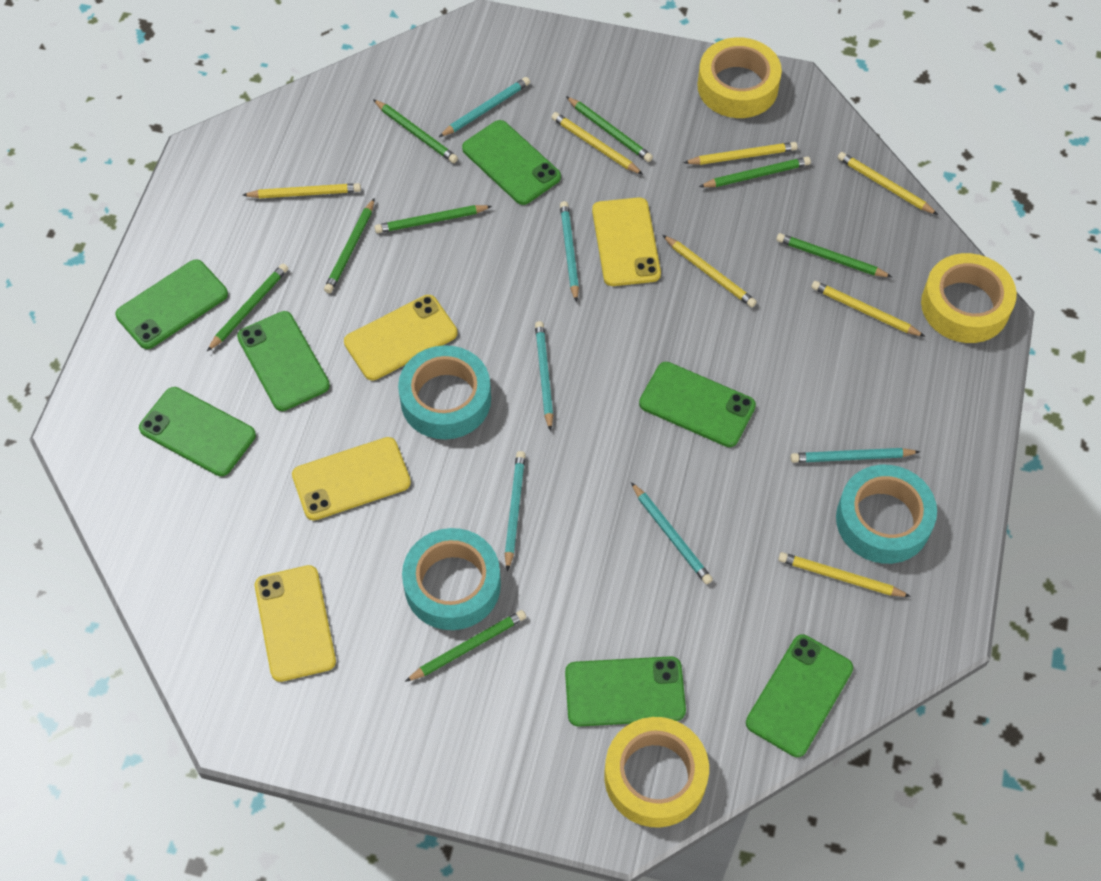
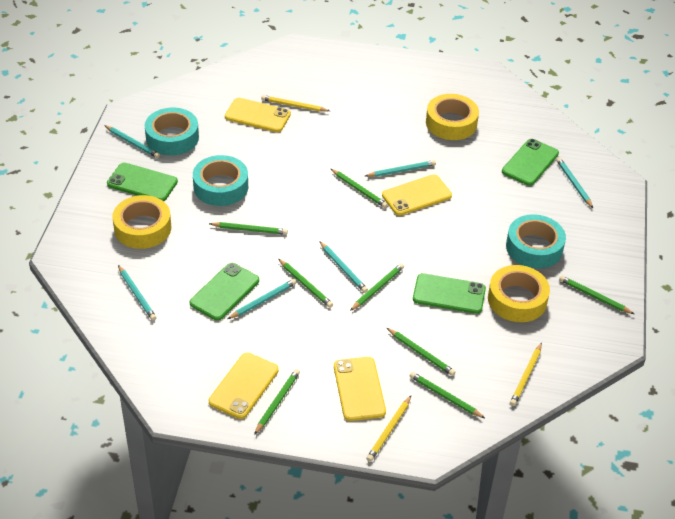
green phone: 7 -> 4
yellow pencil: 7 -> 3

